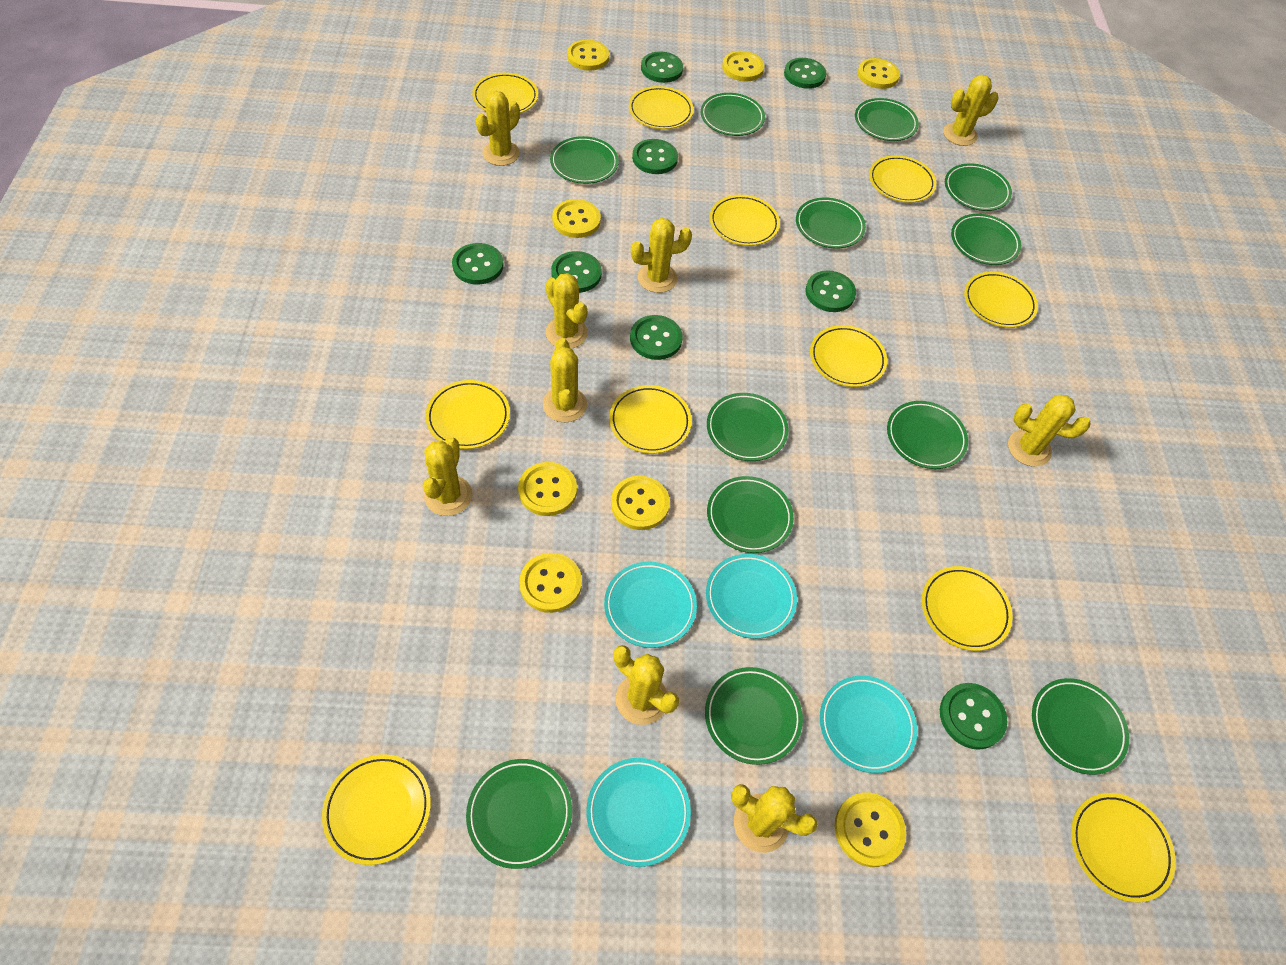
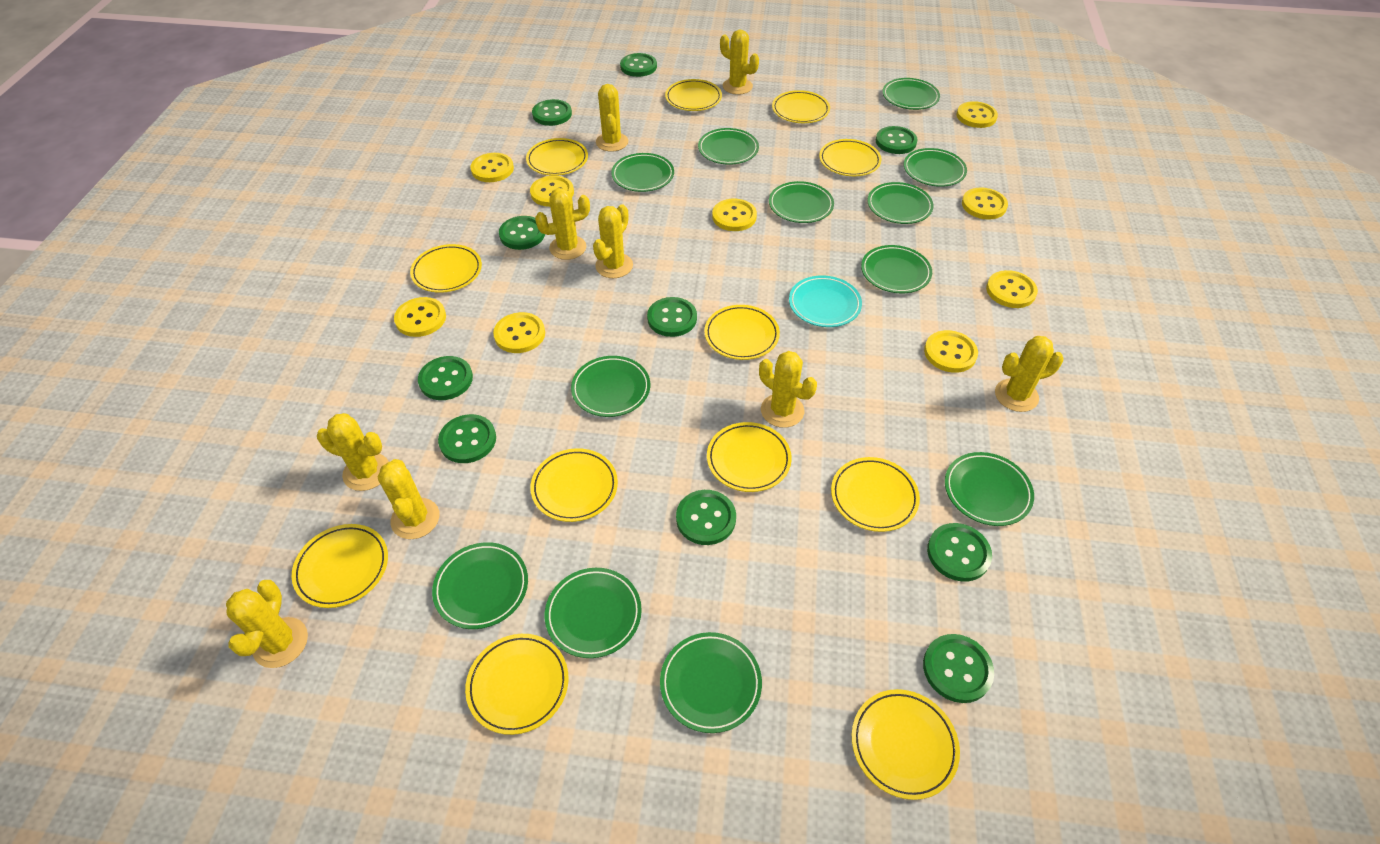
green button: 8 -> 10
turquoise plate: 4 -> 1
yellow button: 8 -> 9
yellow plate: 11 -> 12

